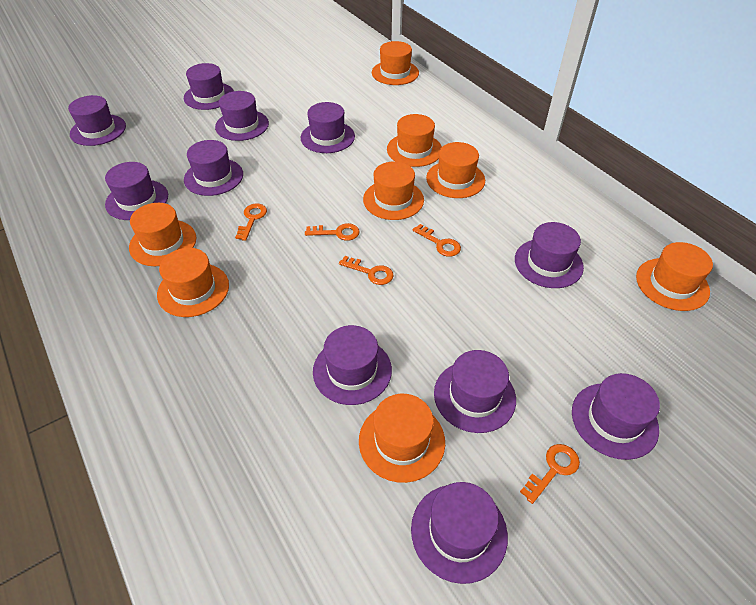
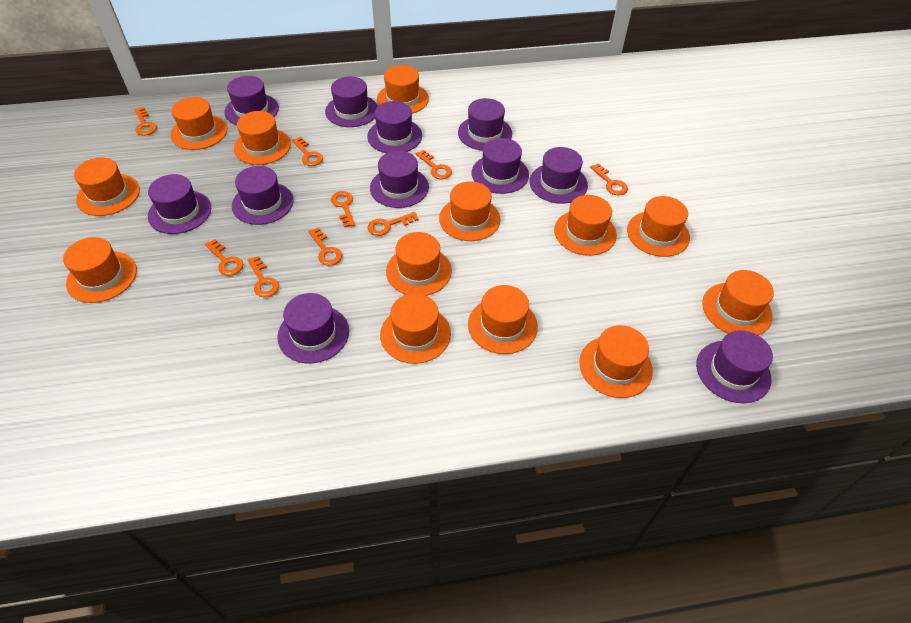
orange hat: 8 -> 13
orange key: 5 -> 9

